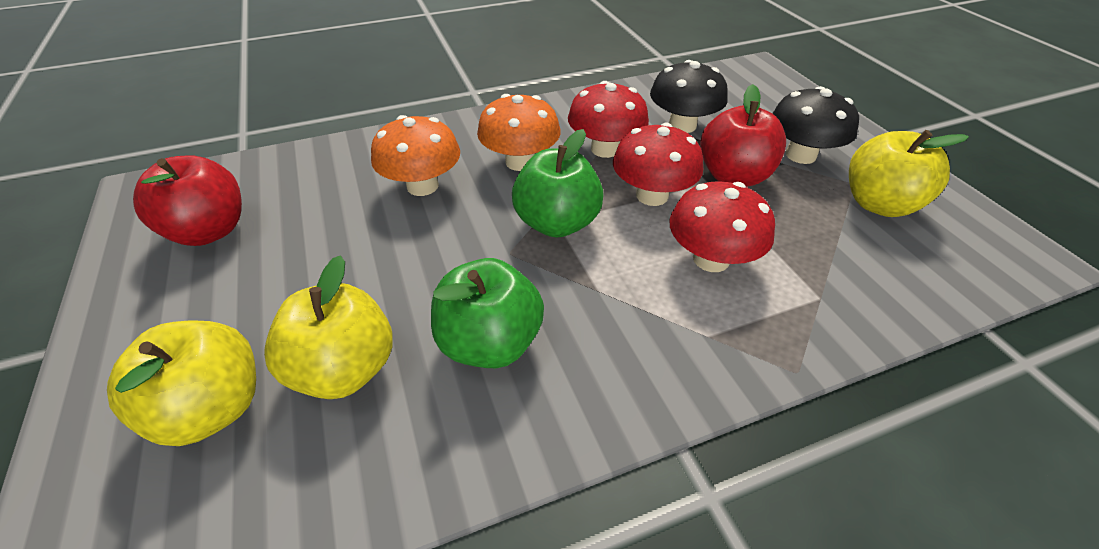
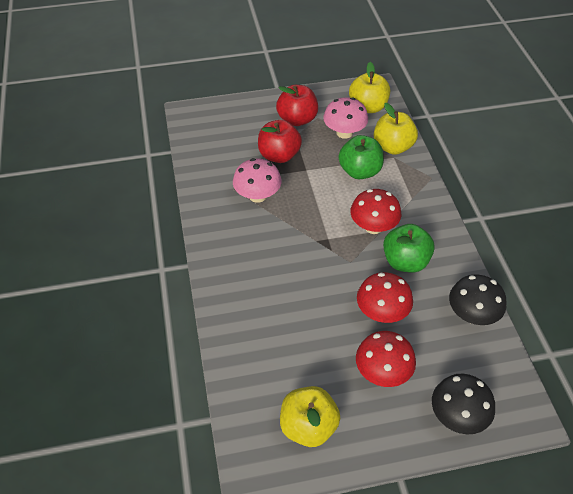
orange mushroom: 2 -> 0
pink mushroom: 0 -> 2

